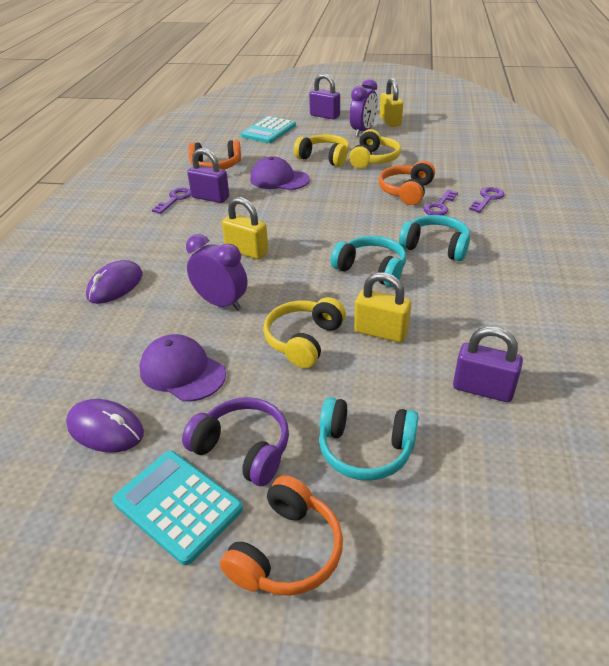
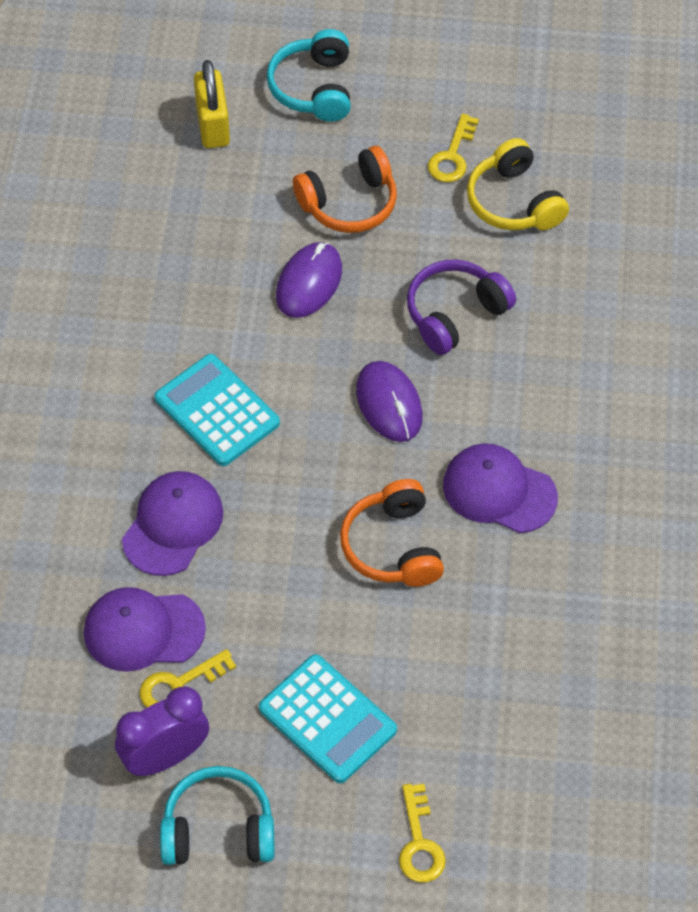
orange headphones: 3 -> 2
purple cap: 2 -> 3
purple clock: 2 -> 1
purple key: 3 -> 0
purple padlock: 3 -> 0
turquoise headphones: 3 -> 2
yellow headphones: 3 -> 1
yellow key: 0 -> 3
yellow padlock: 3 -> 1

